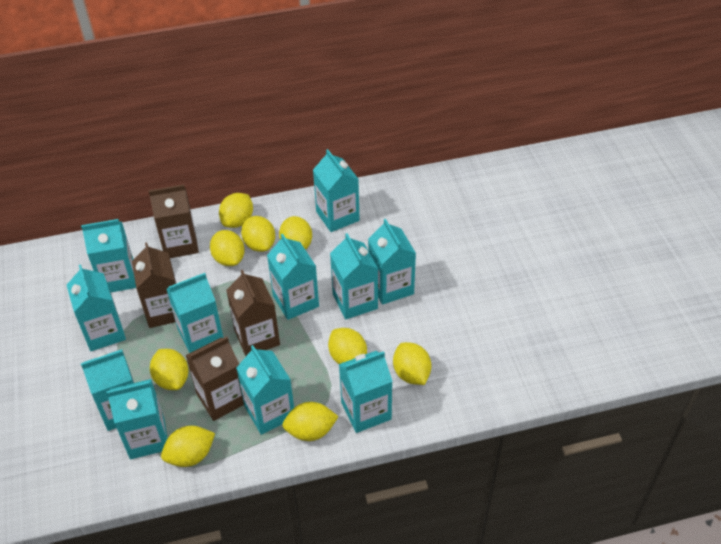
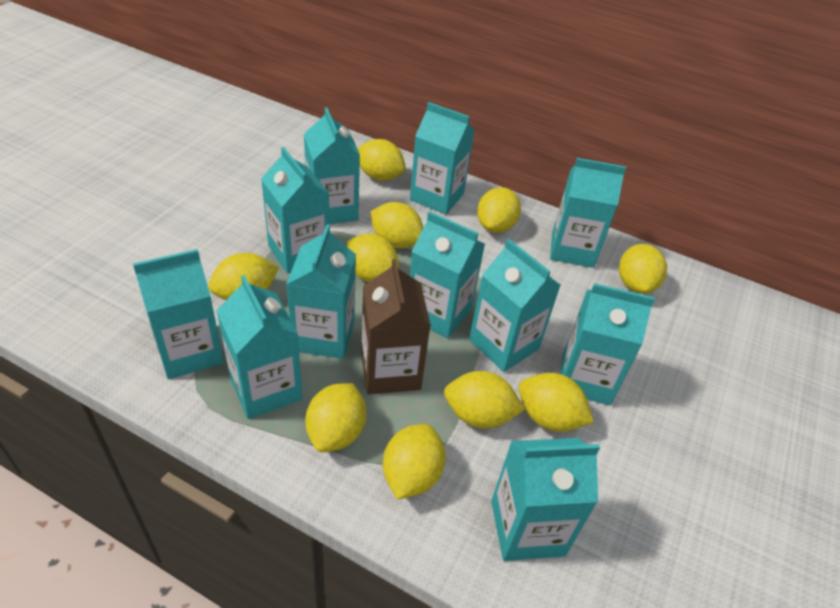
brown carton: 4 -> 1
yellow lemon: 9 -> 10

